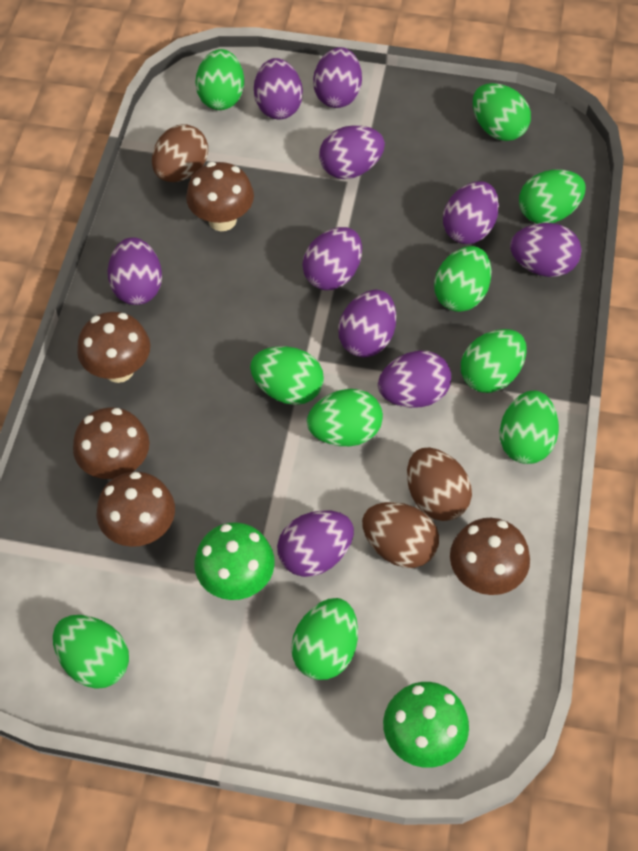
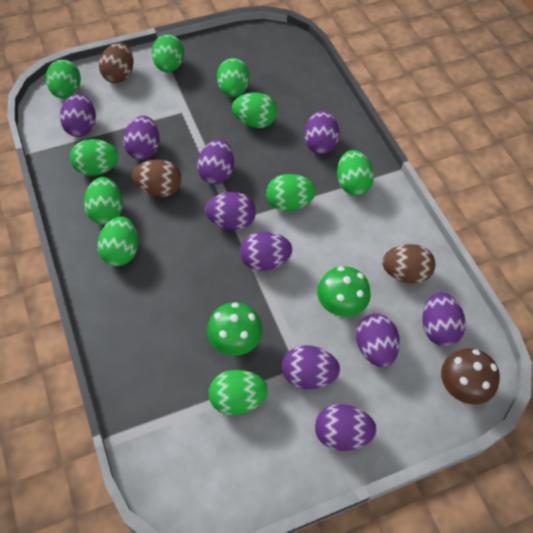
brown mushroom: 5 -> 1

